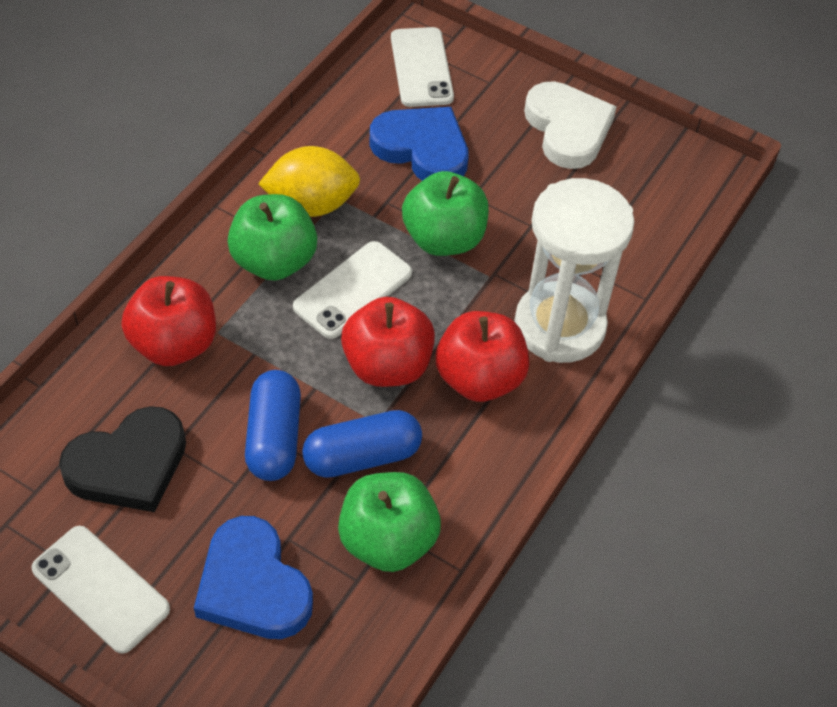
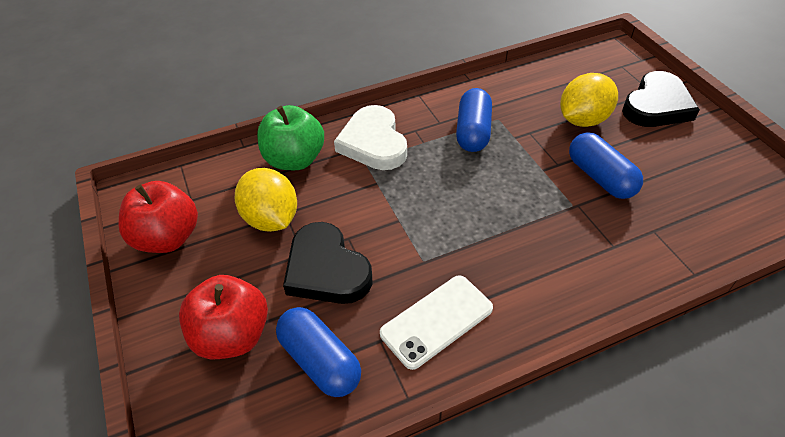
black heart: 1 -> 2
blue capsule: 2 -> 3
blue heart: 2 -> 0
green apple: 3 -> 1
red apple: 3 -> 2
white hourglass: 1 -> 0
white phone: 3 -> 1
yellow lemon: 1 -> 2

